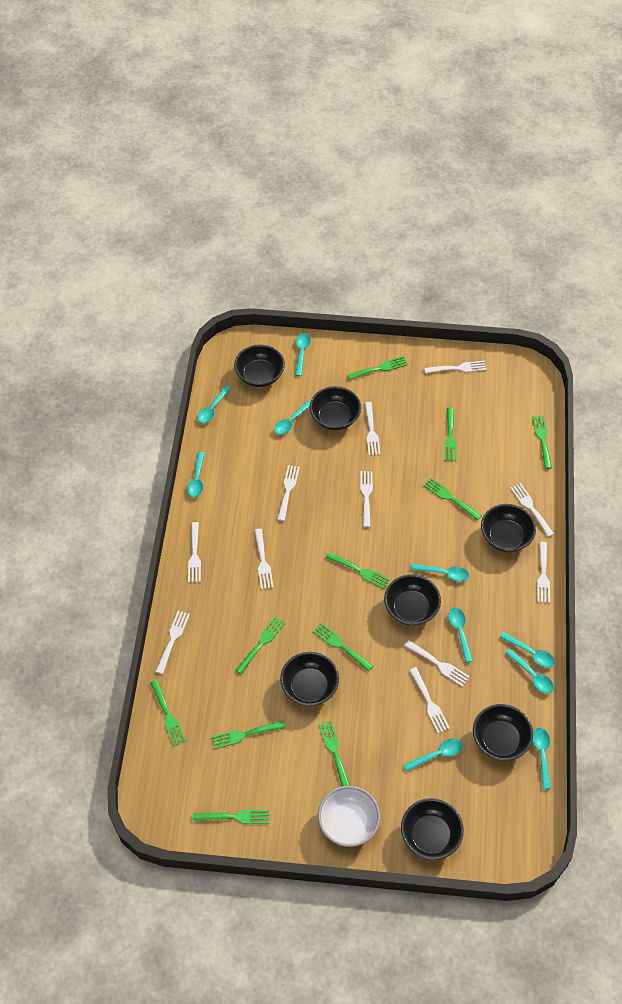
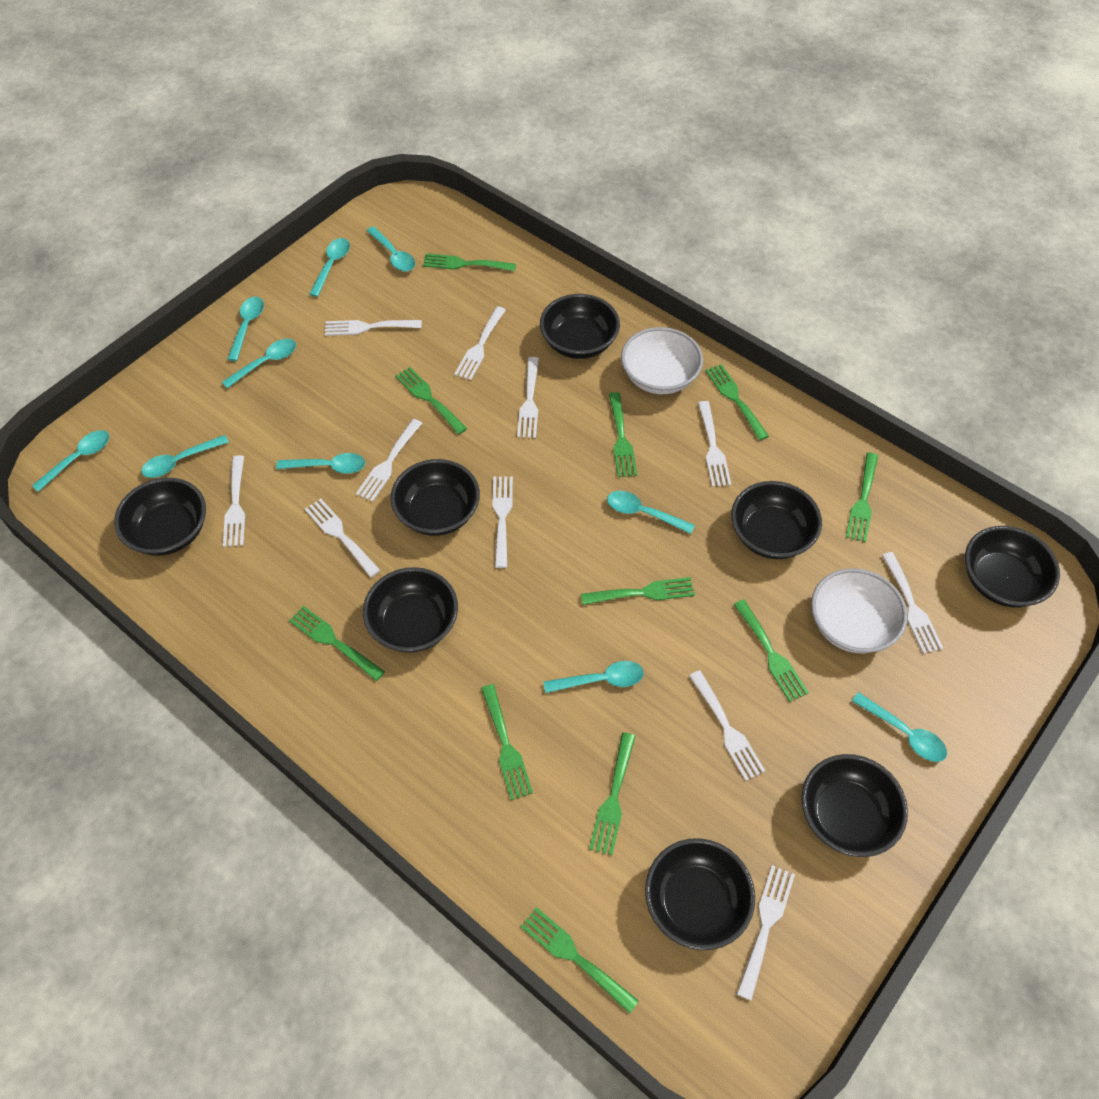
black bowl: 7 -> 8
white bowl: 1 -> 2

